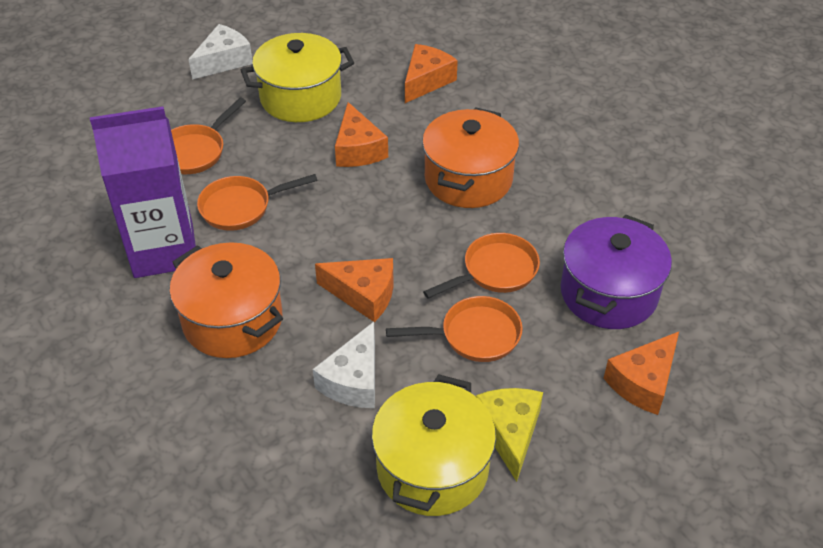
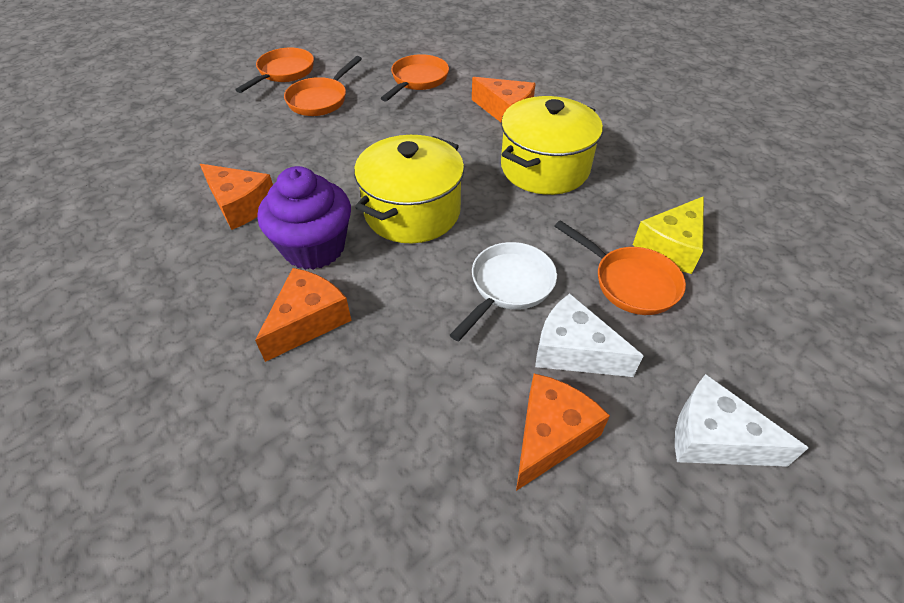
orange pot: 2 -> 0
purple carton: 1 -> 0
purple cupcake: 0 -> 1
purple pot: 1 -> 0
white pan: 0 -> 1

